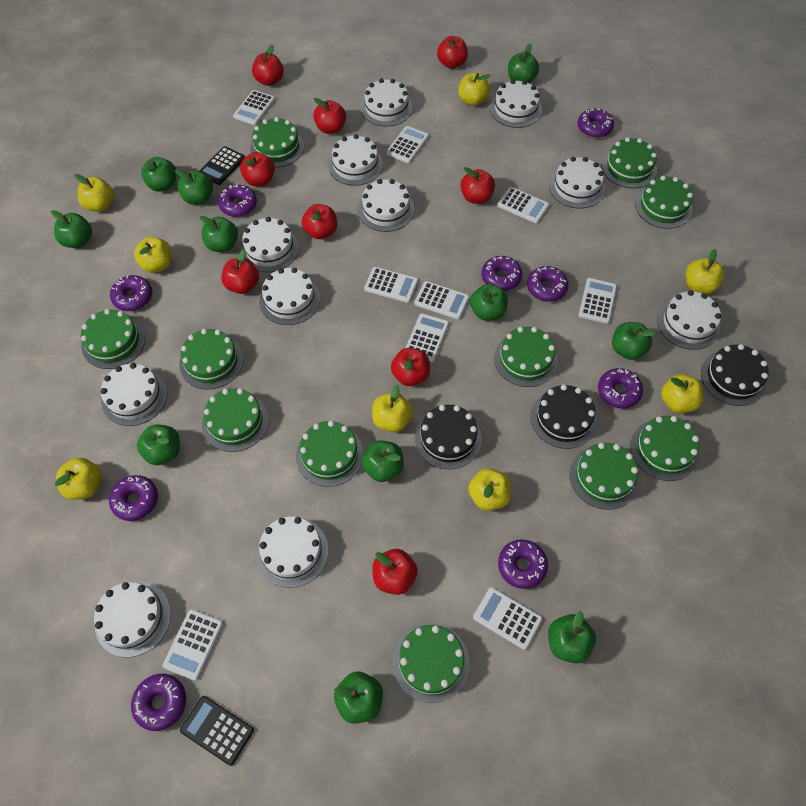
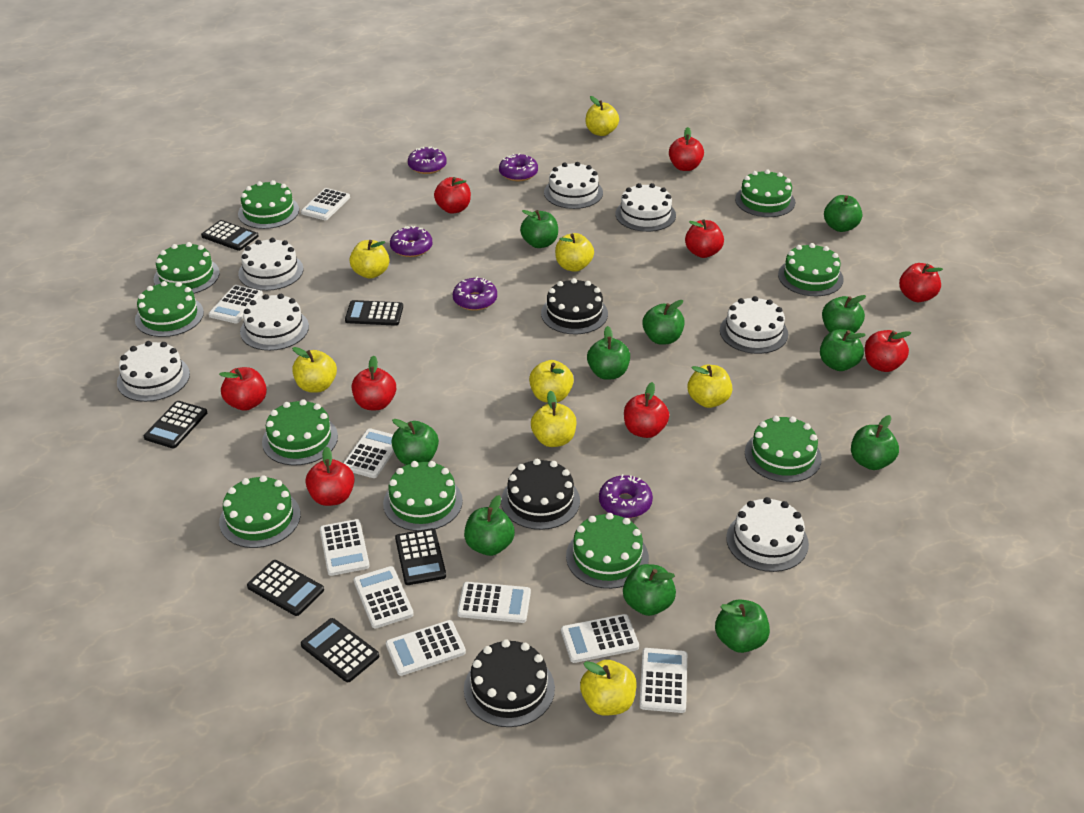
black calculator: 2 -> 6
green cake: 11 -> 10
purple donut: 9 -> 5
white cake: 11 -> 7

